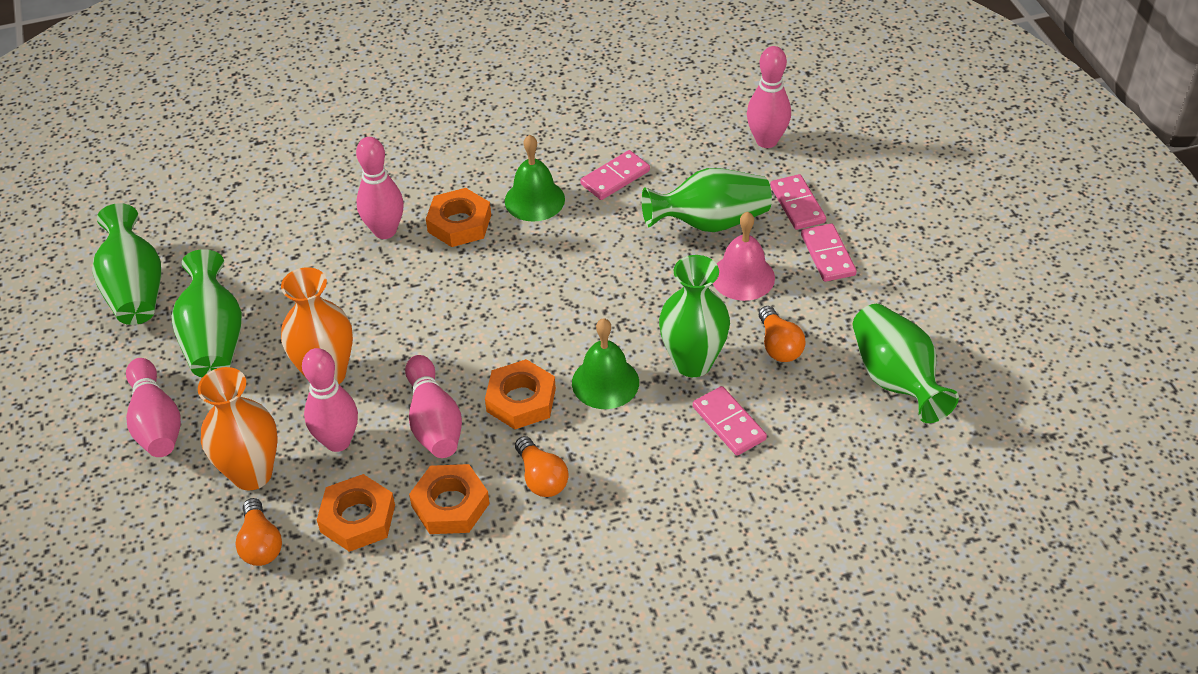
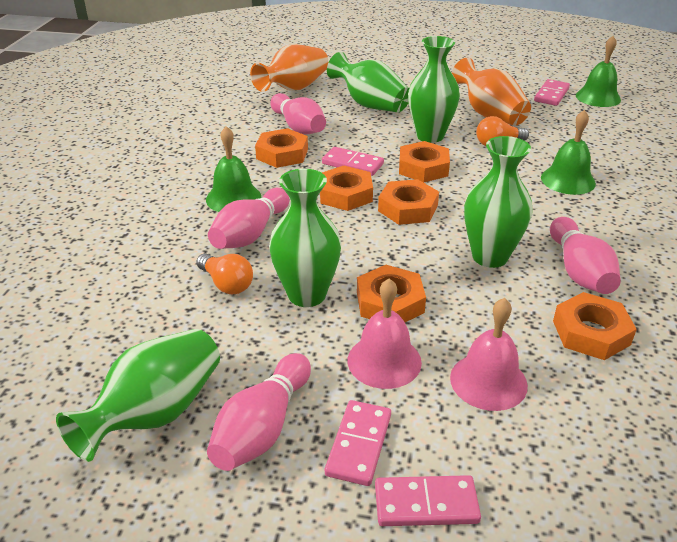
green bell: 2 -> 3
orange light bulb: 3 -> 2
orange nut: 4 -> 6
pink bell: 1 -> 2
pink bowling pin: 5 -> 4

